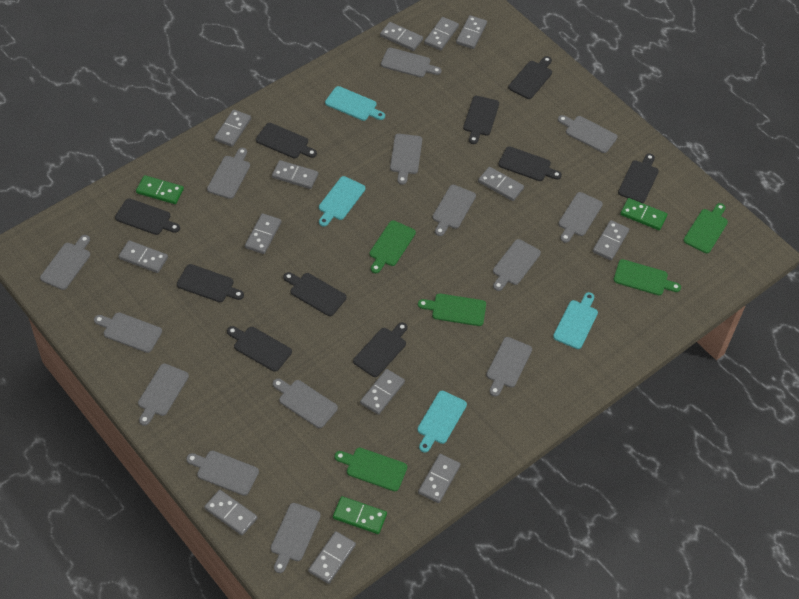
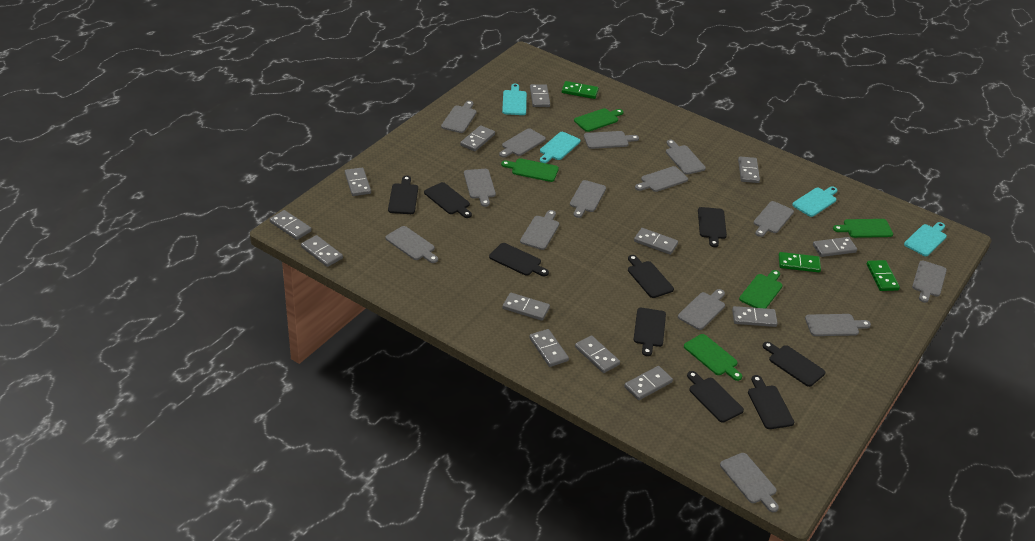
black cutting board: 10 -> 9

